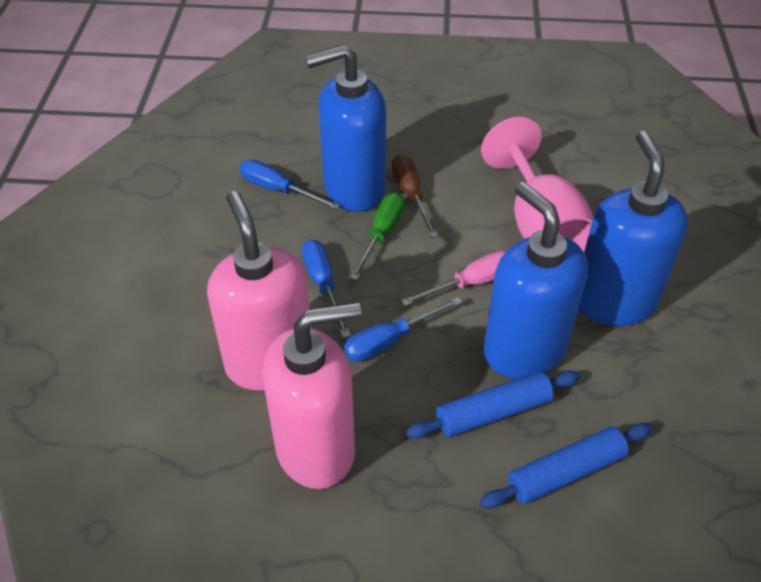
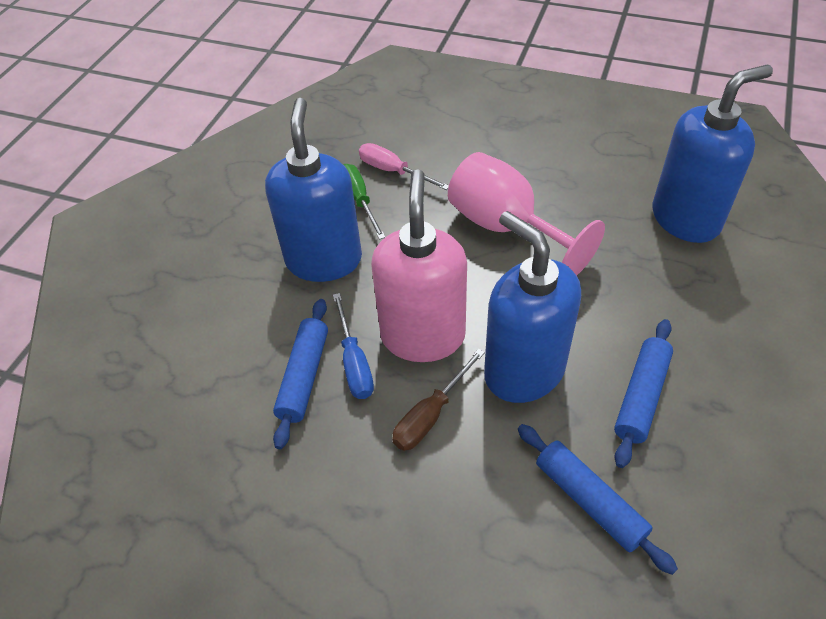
blue rolling pin: 2 -> 3
blue screwdriver: 3 -> 1
pink soap dispenser: 2 -> 1

